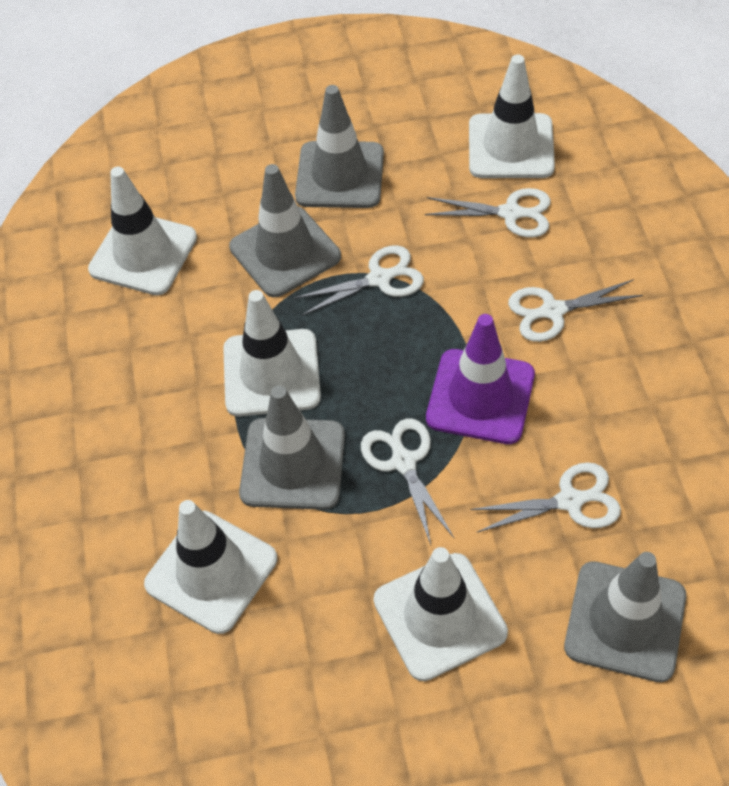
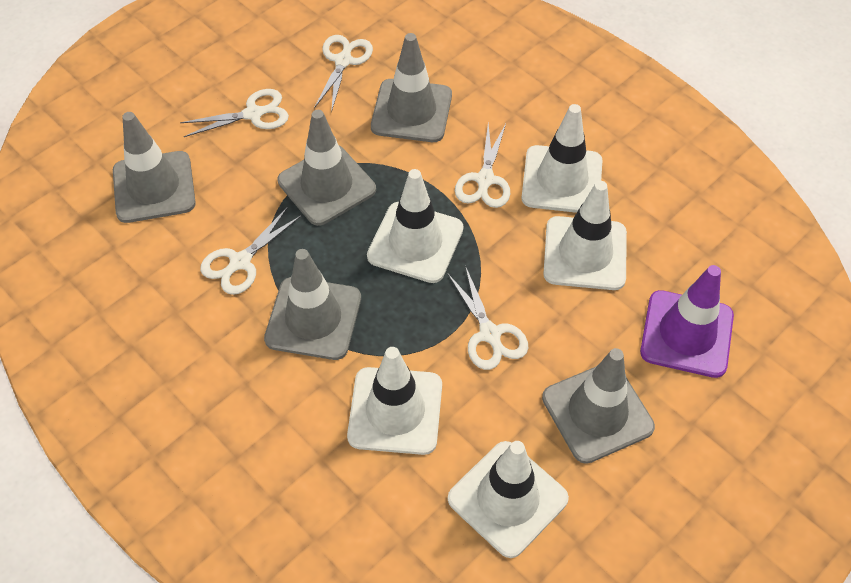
grey traffic cone: 4 -> 5

